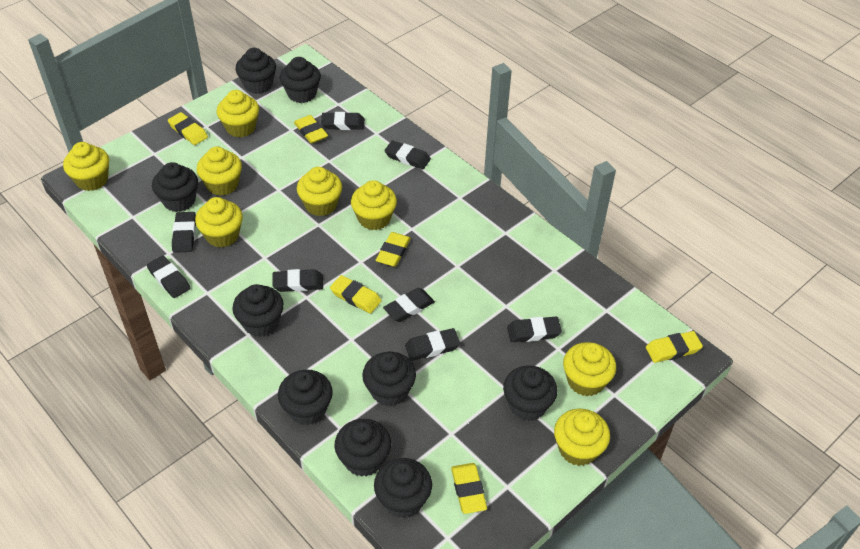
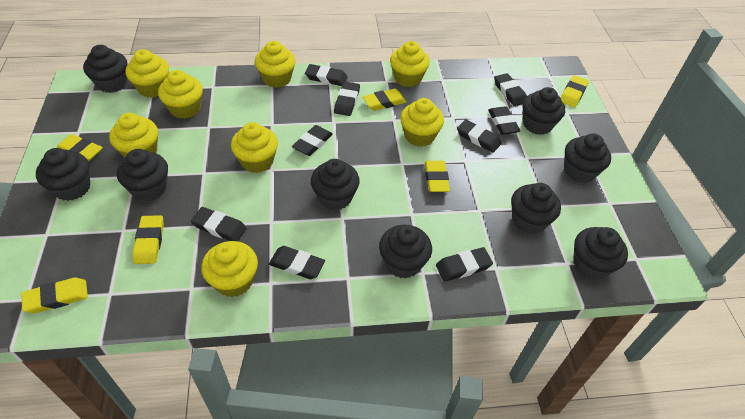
black eraser: 8 -> 9

